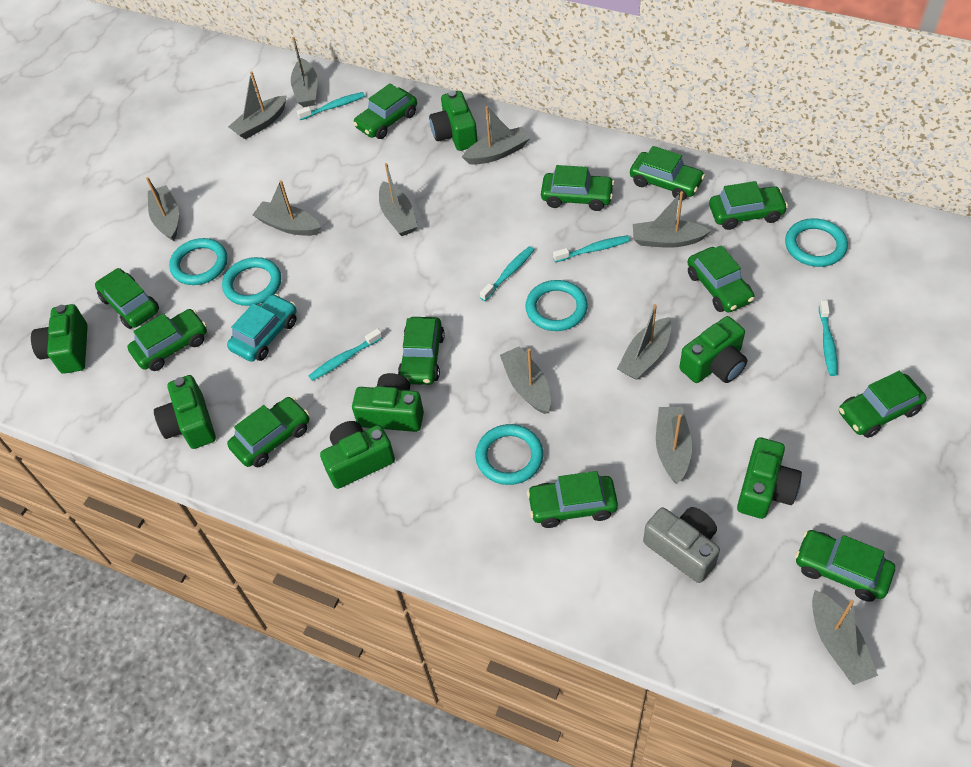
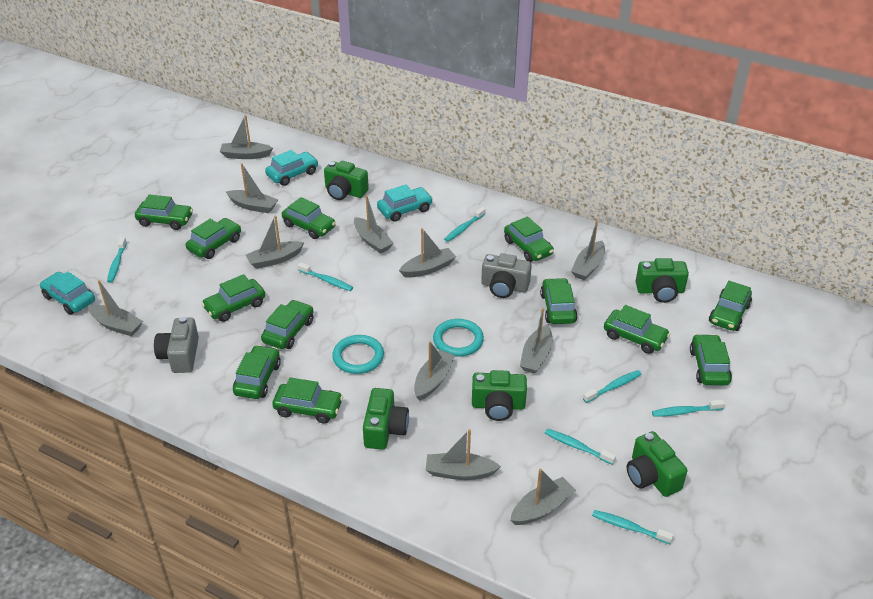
green camera: 7 -> 5
grey camera: 1 -> 2
turquoise car: 1 -> 3
turquoise ring: 5 -> 2
turquoise toothbrush: 5 -> 7

